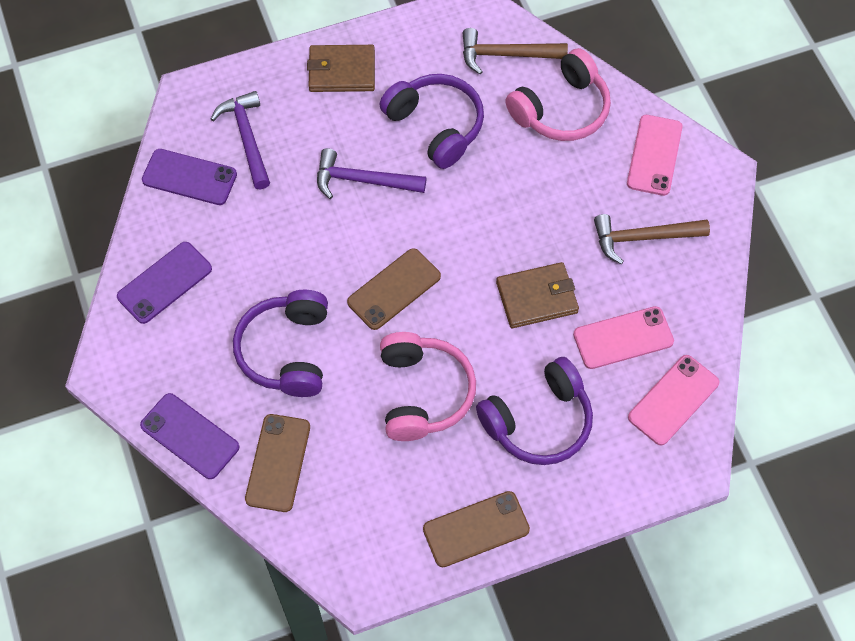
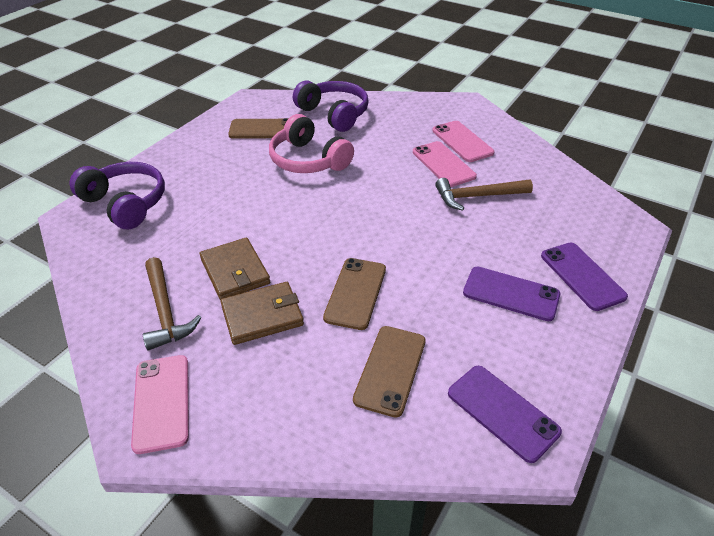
pink headphones: 2 -> 1
purple hammer: 2 -> 0
purple headphones: 3 -> 2

